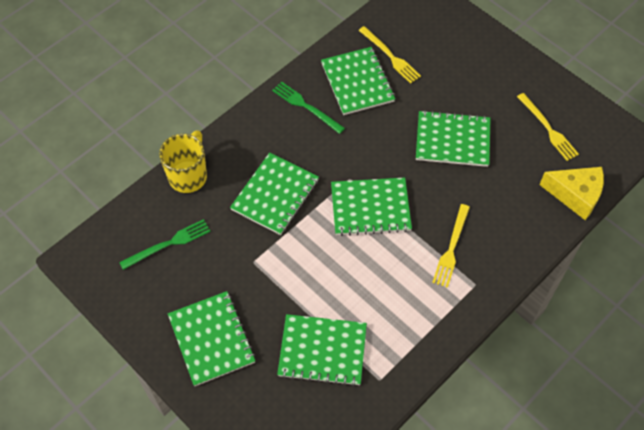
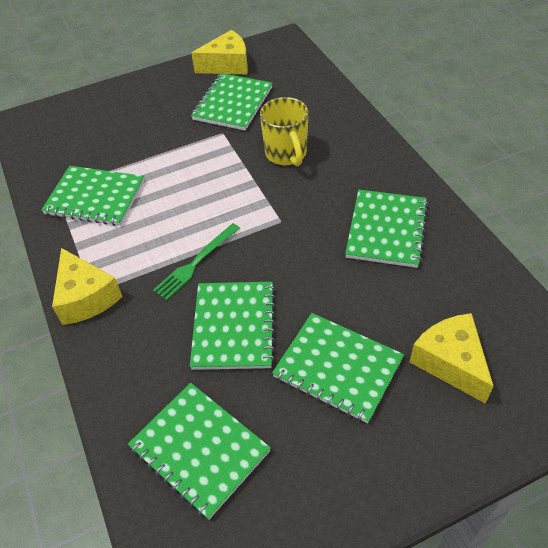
green fork: 2 -> 1
yellow cheese: 1 -> 3
yellow fork: 3 -> 0

